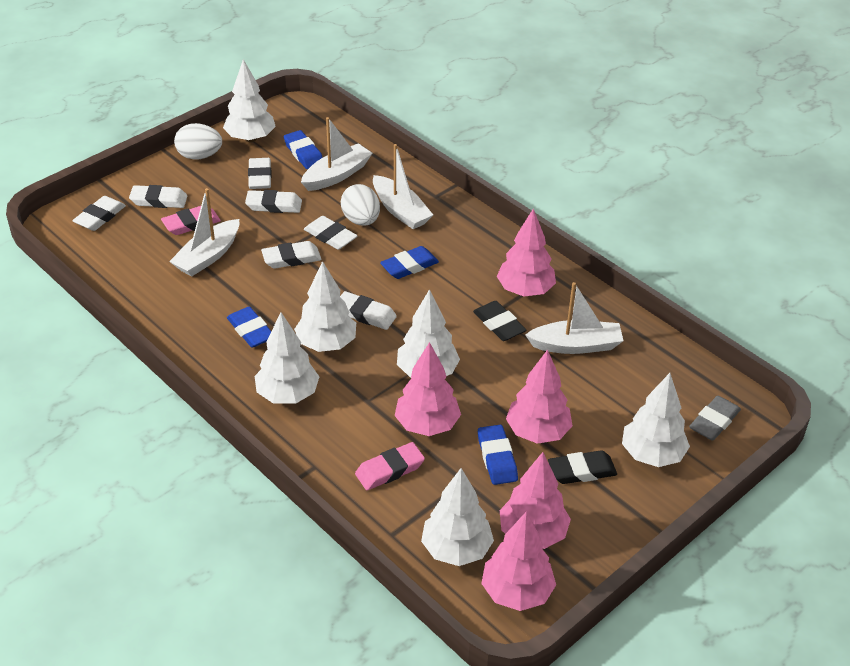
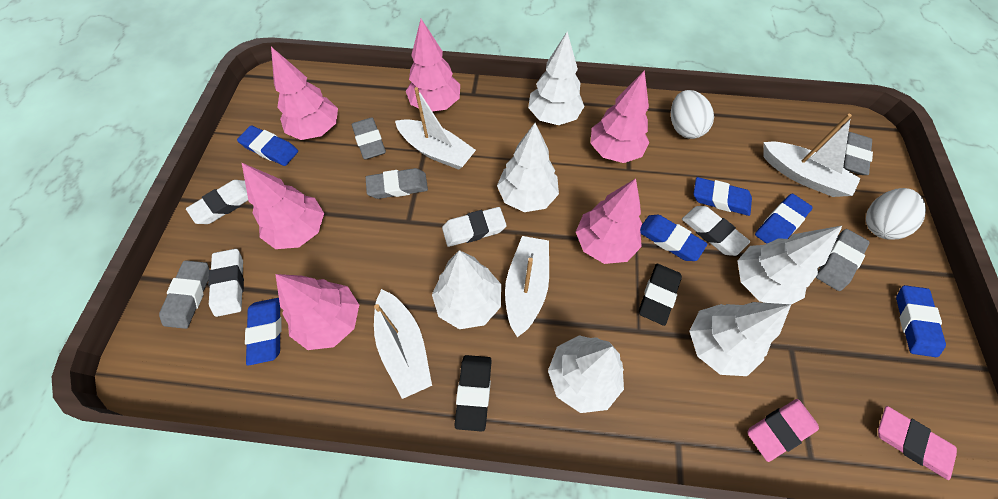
blue eraser: 4 -> 6
grey eraser: 1 -> 5
pink tree: 5 -> 6
white eraser: 7 -> 4

